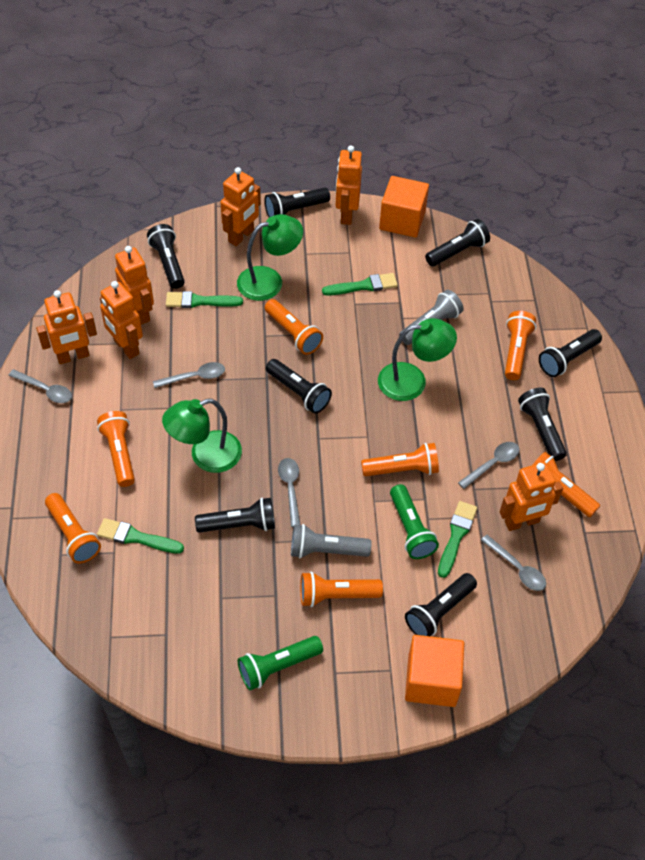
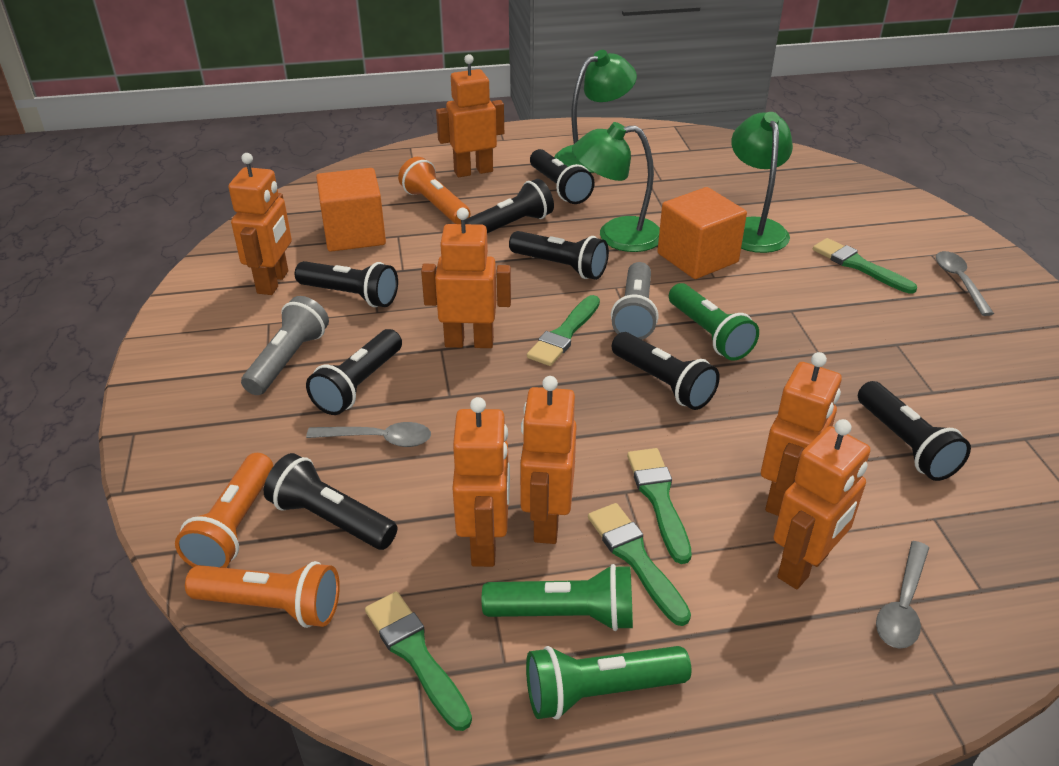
green brush: 4 -> 5
green flashlight: 2 -> 3
grey spoon: 5 -> 3
orange flashlight: 7 -> 3
orange robot: 6 -> 7

